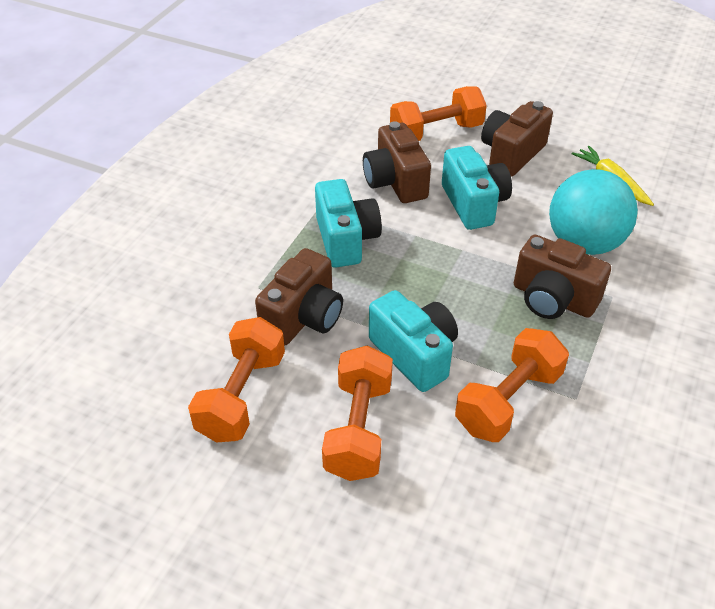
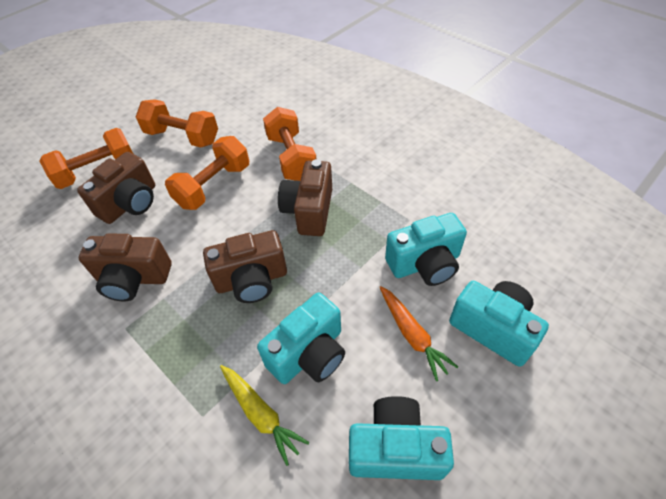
orange carrot: 0 -> 1
turquoise ball: 1 -> 0
turquoise camera: 3 -> 4

